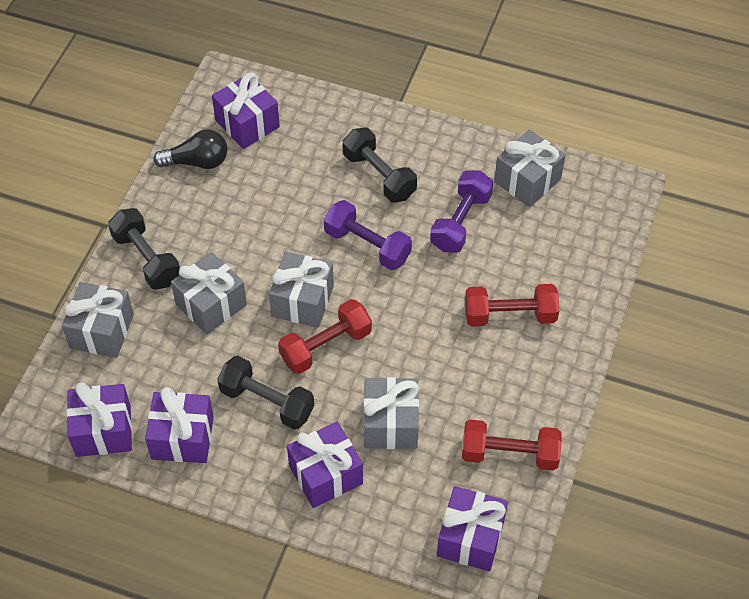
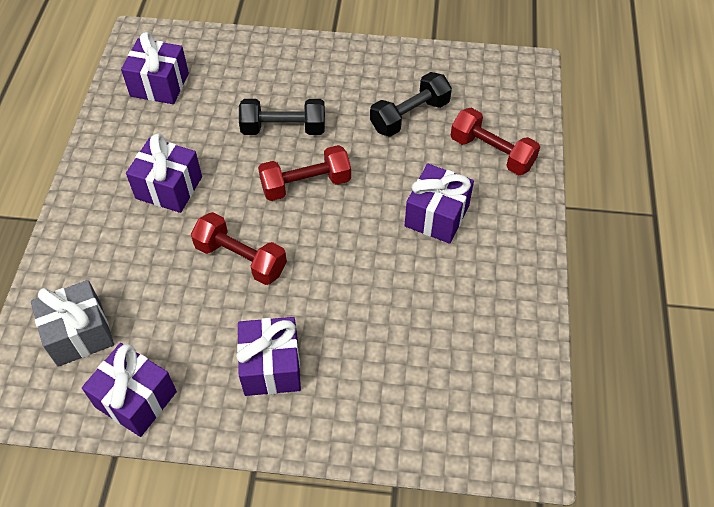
black dumbbell: 3 -> 2
black light bulb: 1 -> 0
grey gift: 5 -> 1
purple dumbbell: 2 -> 0

